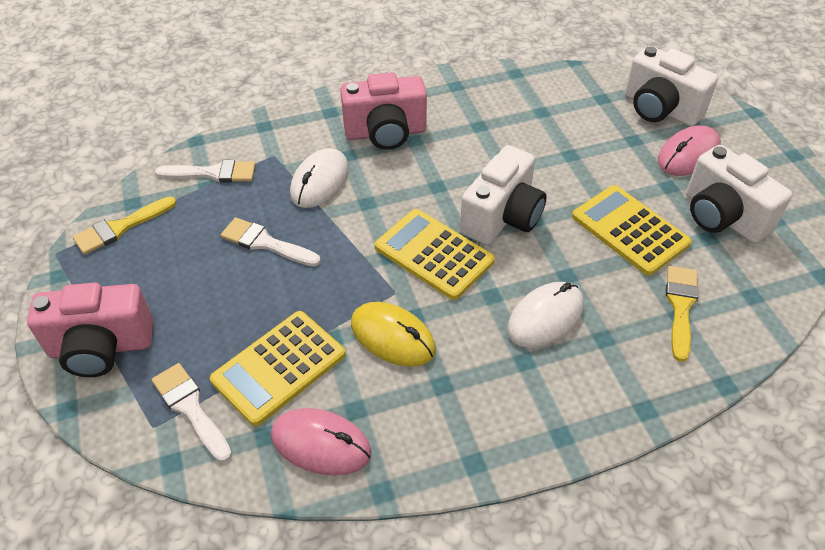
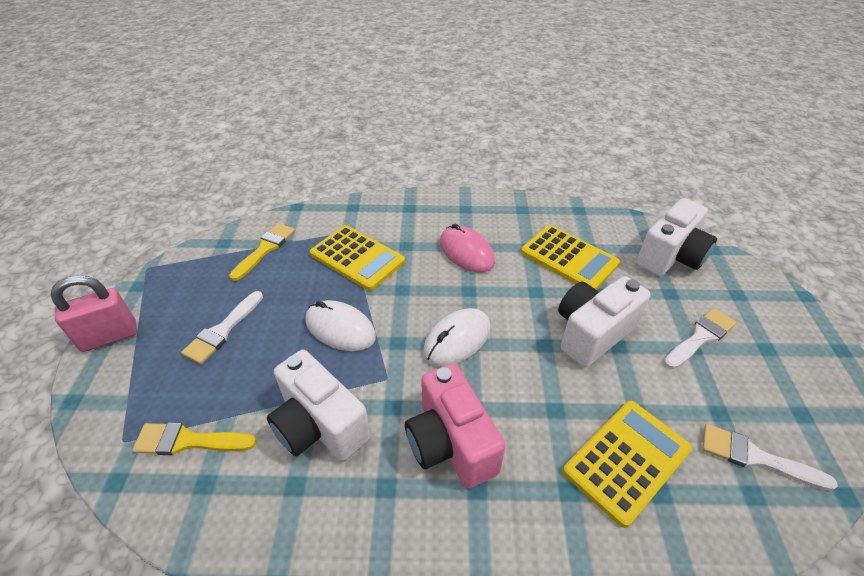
pink camera: 2 -> 1
pink mouse: 2 -> 1
pink padlock: 0 -> 1
yellow mouse: 1 -> 0

